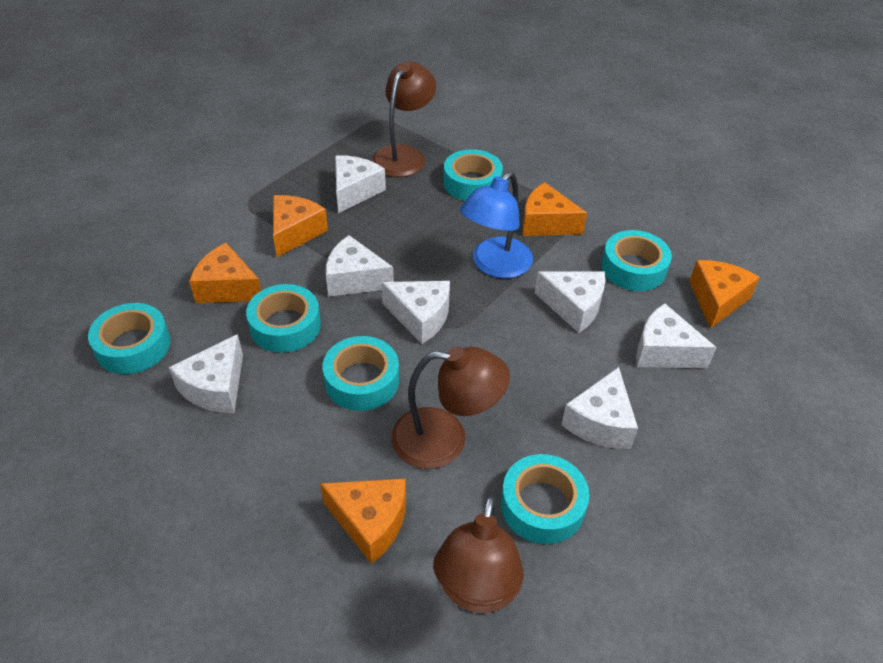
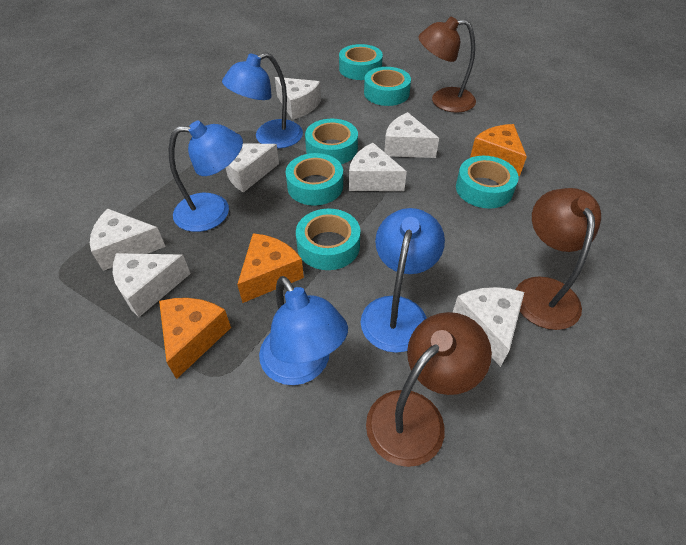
blue lamp: 1 -> 4
orange cheese: 5 -> 3

